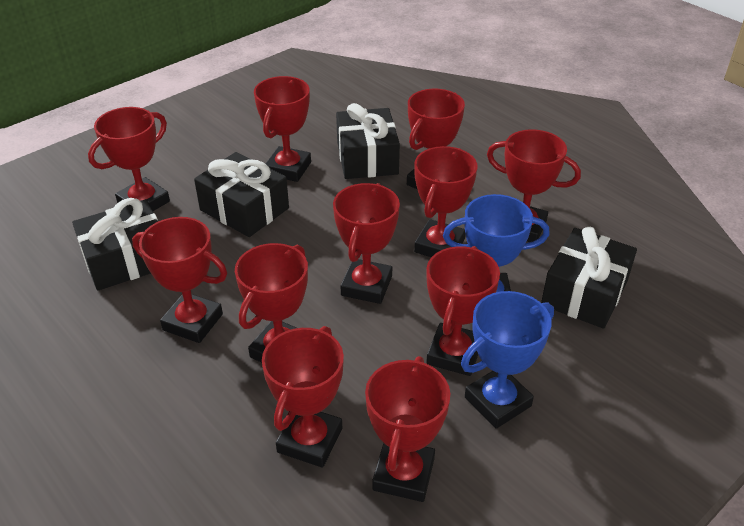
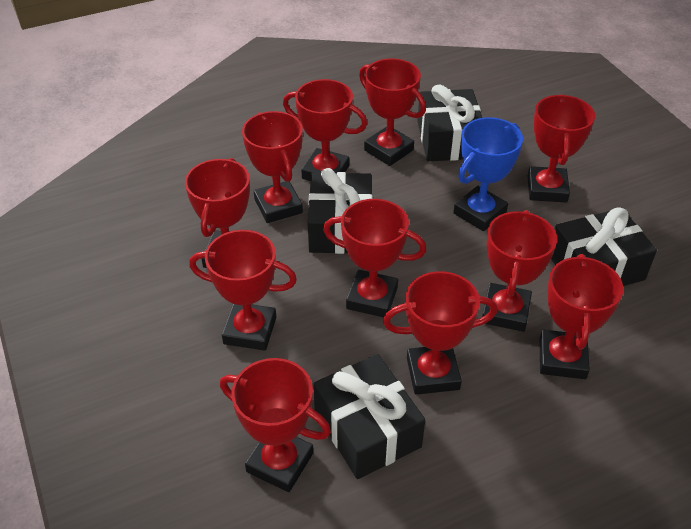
blue trophy: 2 -> 1

